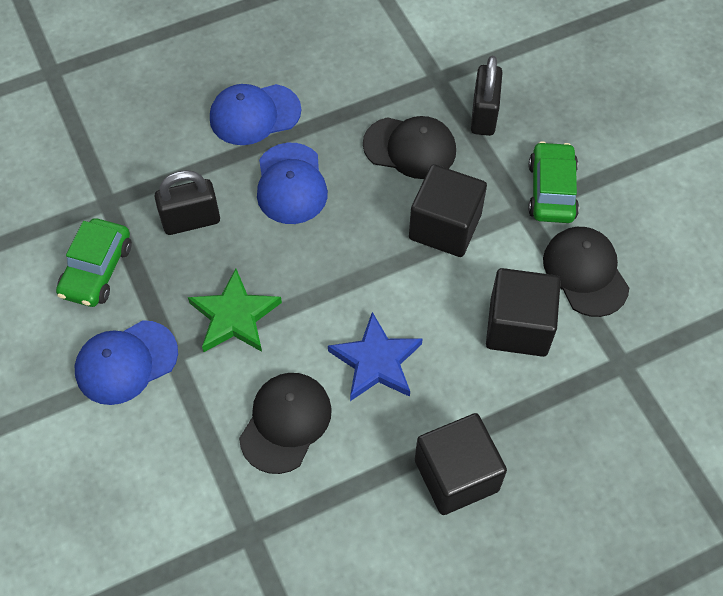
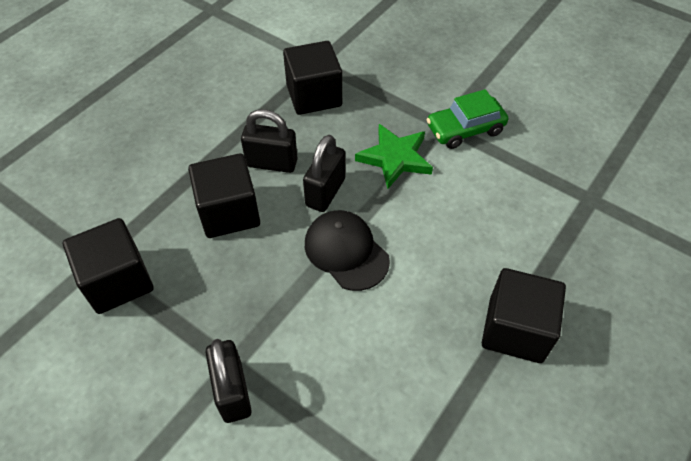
black cap: 3 -> 1
black cube: 3 -> 4
black padlock: 2 -> 3
blue cap: 3 -> 0
blue star: 1 -> 0
green car: 2 -> 1

